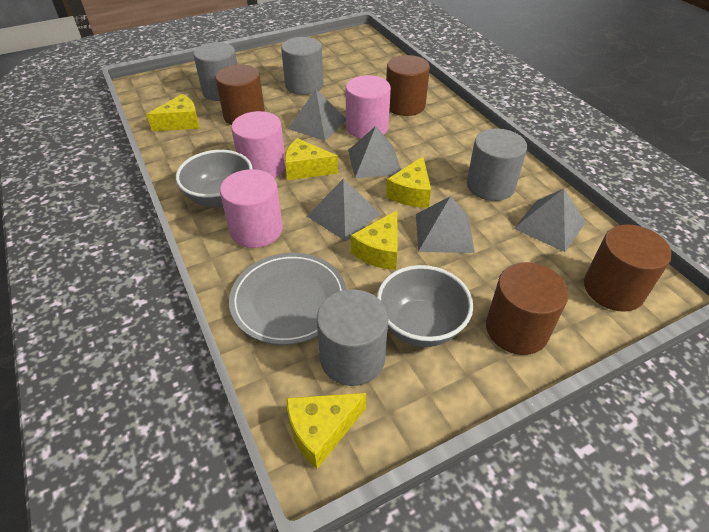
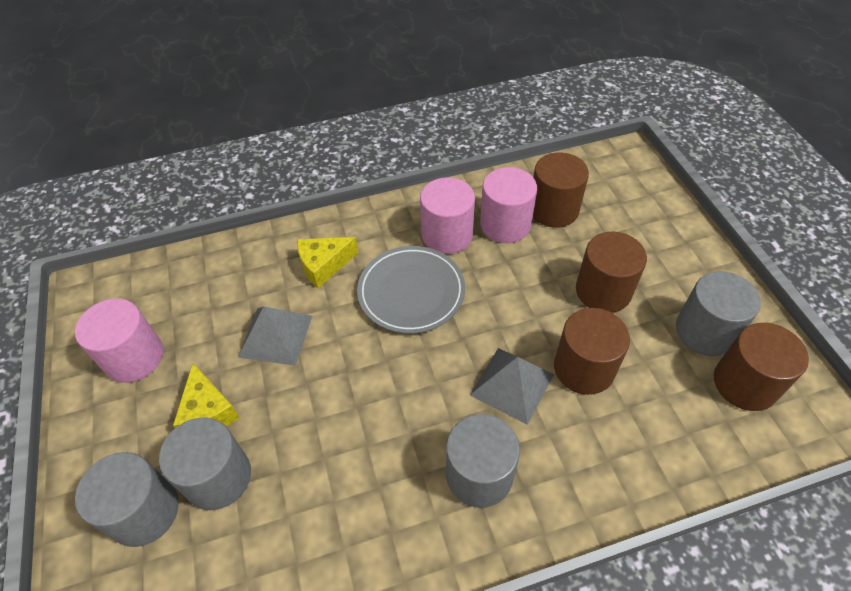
grey bowl: 2 -> 0
grey pyramid: 5 -> 2
yellow cheese: 5 -> 2

